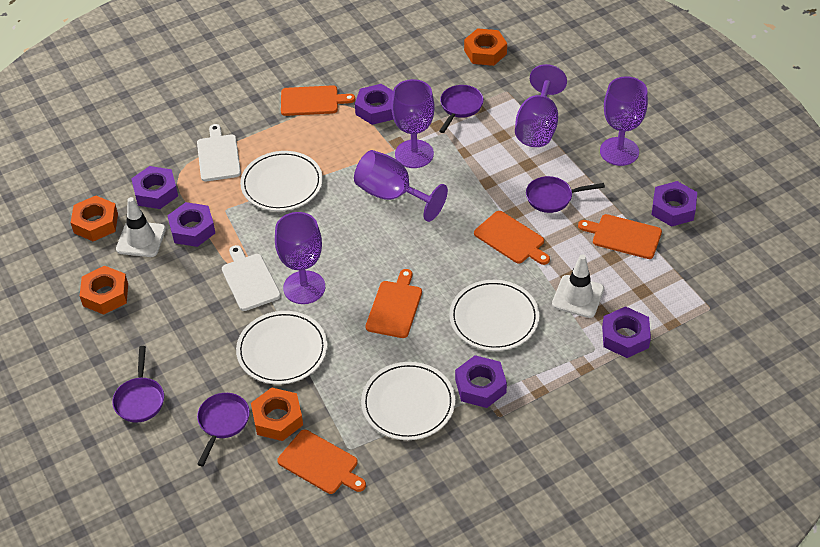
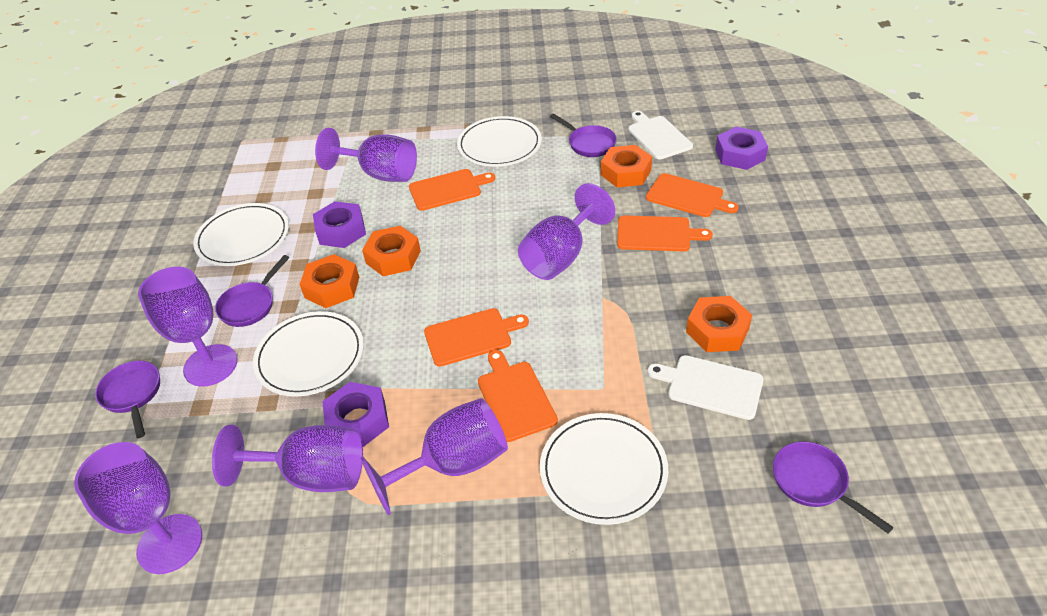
purple goblet: 5 -> 6
purple nut: 6 -> 3
white traffic cone: 2 -> 0

